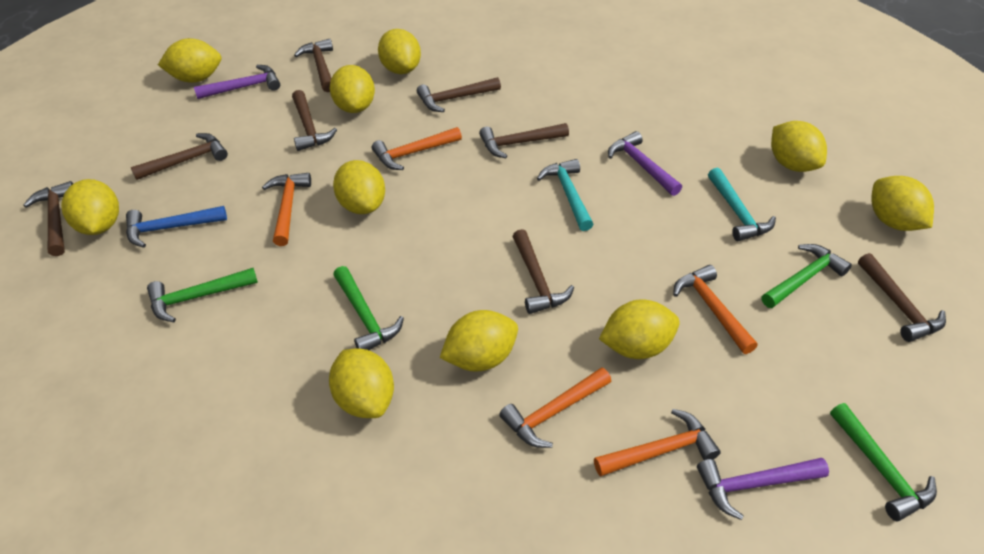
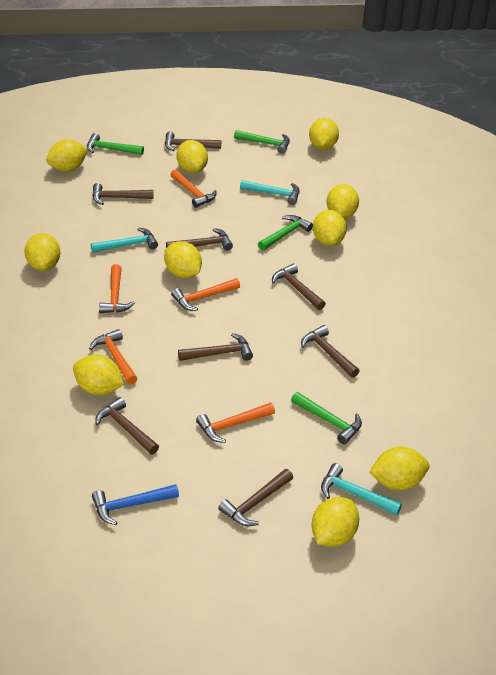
purple hammer: 3 -> 0
turquoise hammer: 2 -> 3

